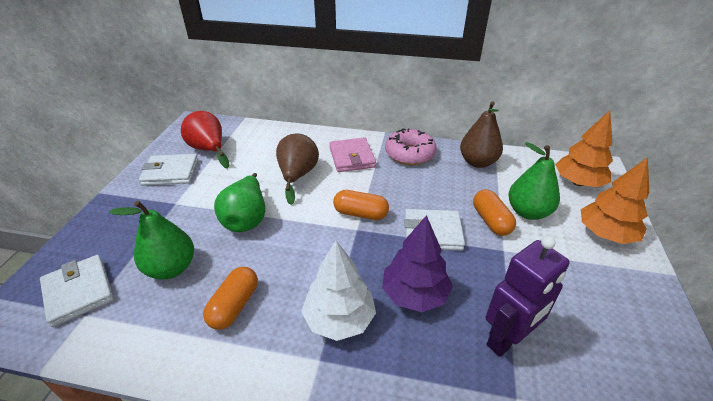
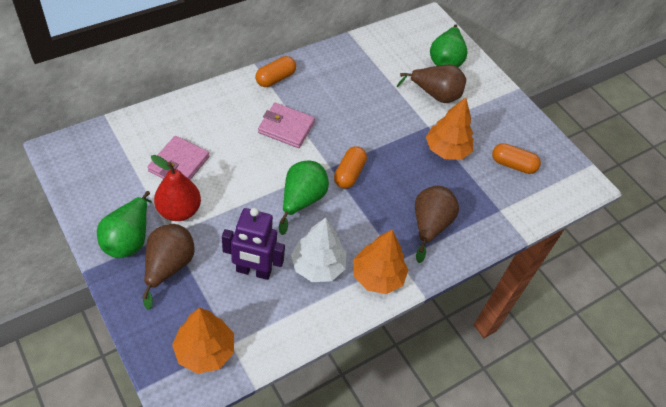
brown pear: 2 -> 3
orange tree: 2 -> 3
pink donut: 1 -> 0
pink wallet: 1 -> 2
purple tree: 1 -> 0
white wallet: 3 -> 0

